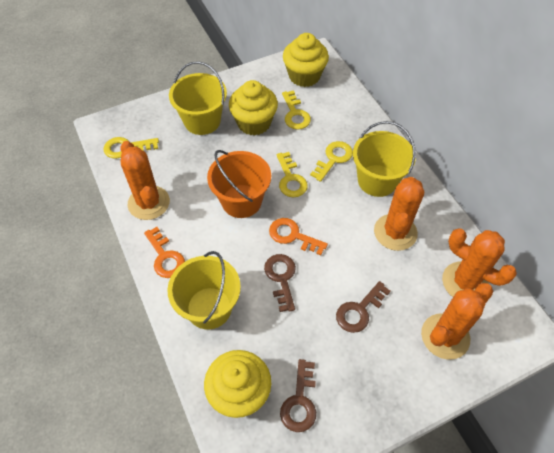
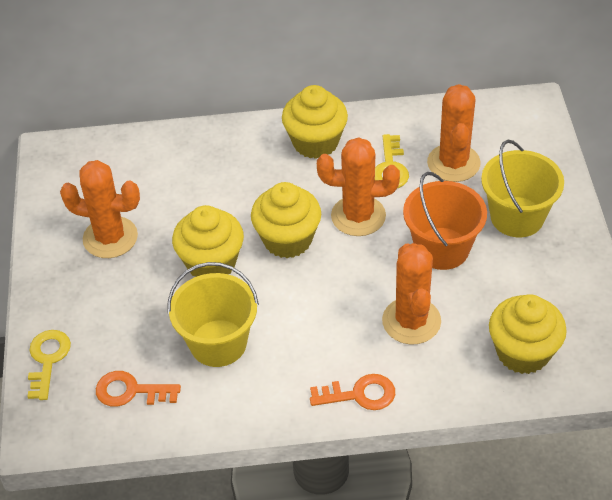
brown key: 3 -> 0
yellow bucket: 3 -> 2
yellow cupcake: 3 -> 4
yellow key: 4 -> 2

